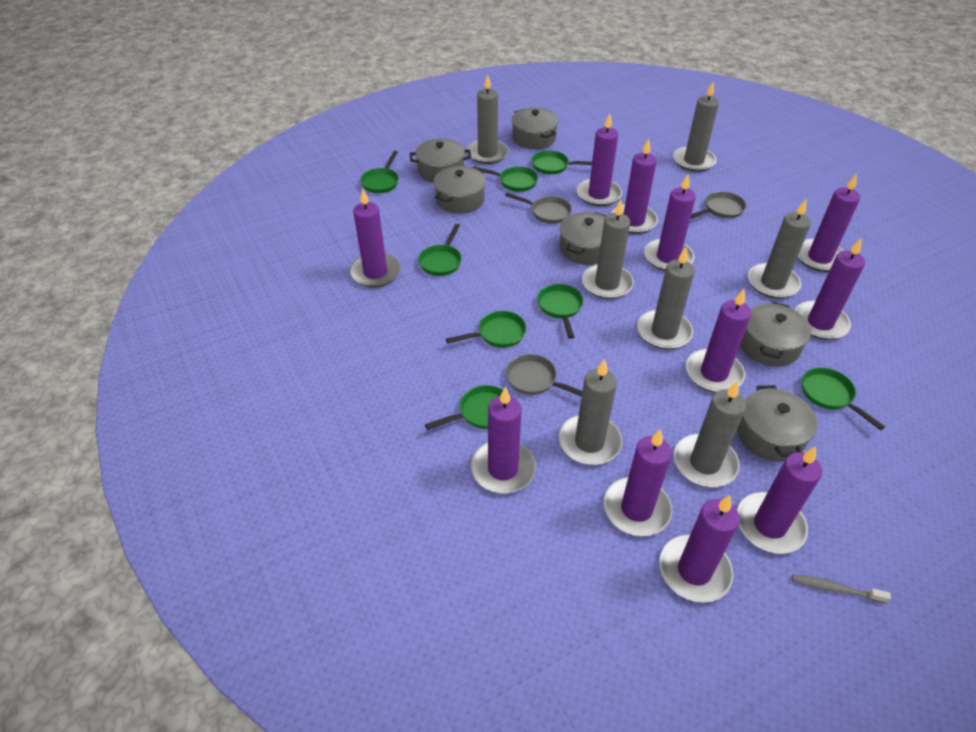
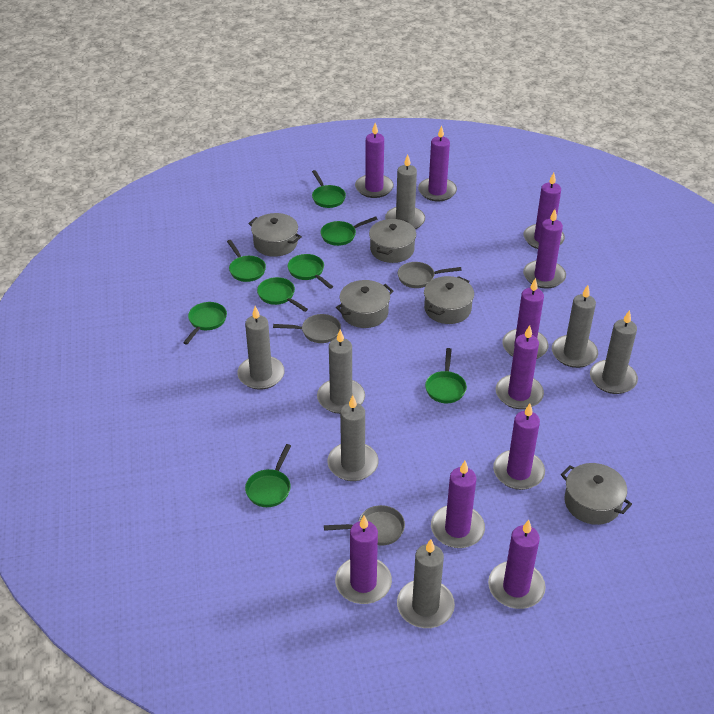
grey pot: 6 -> 5
grey toothbrush: 1 -> 0
purple candle: 11 -> 10

